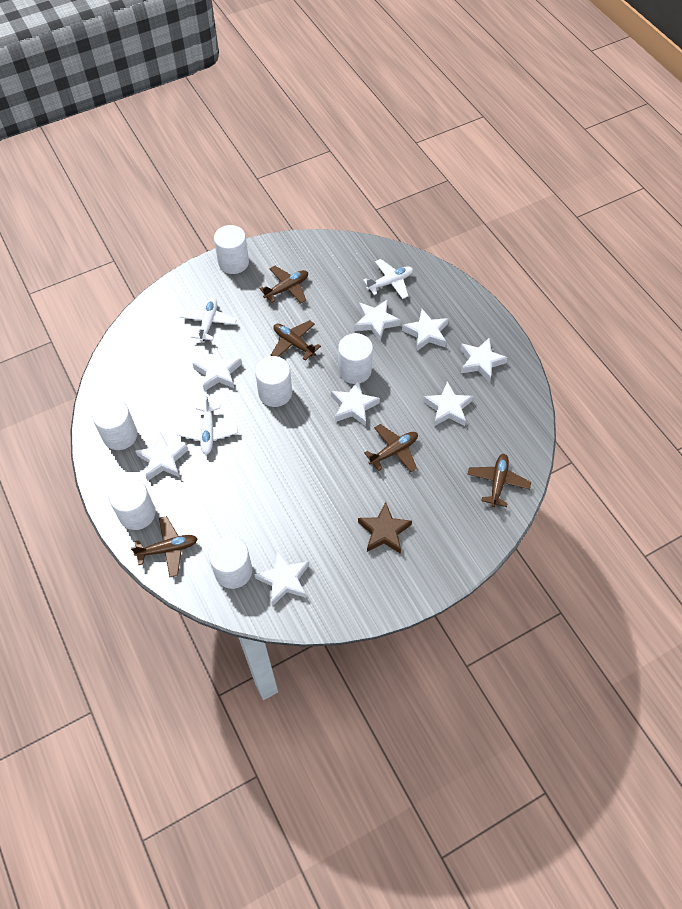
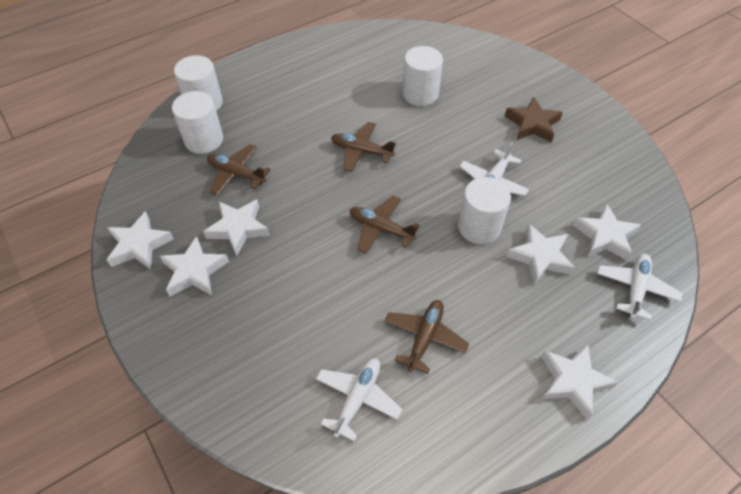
brown plane: 5 -> 4
white cylinder: 6 -> 4
white star: 8 -> 6

